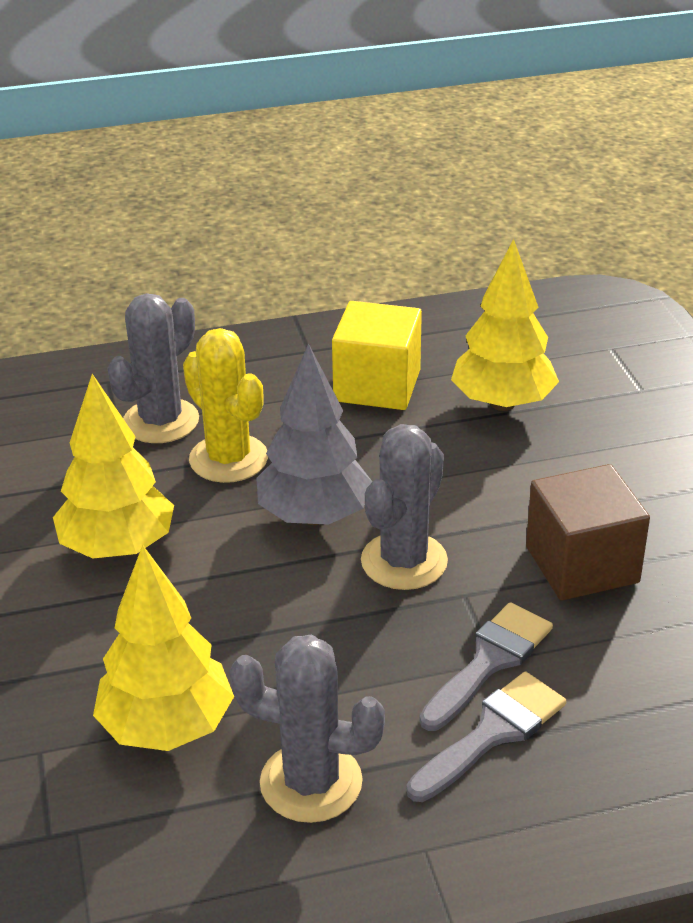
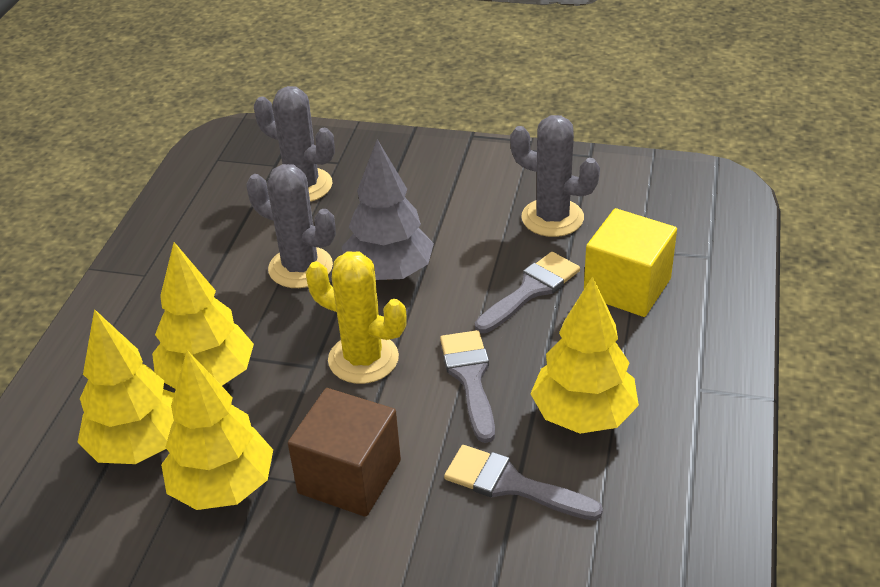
grey brush: 2 -> 3
yellow tree: 3 -> 4

